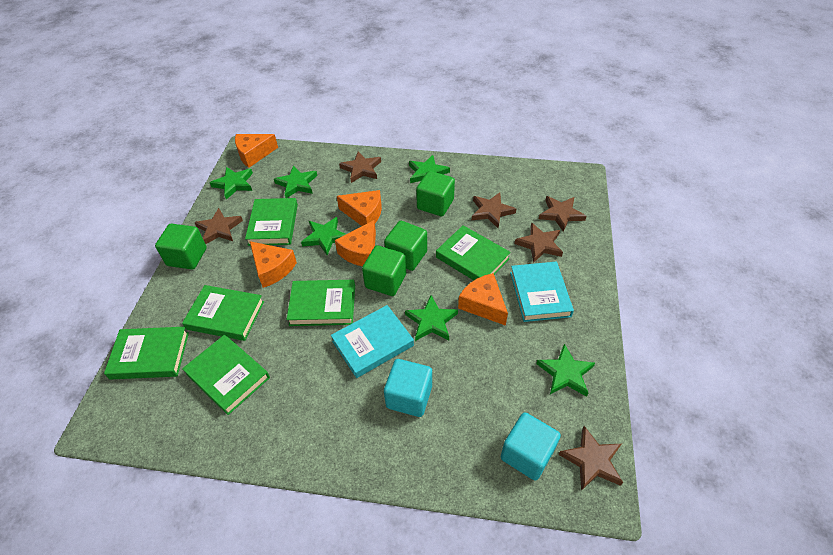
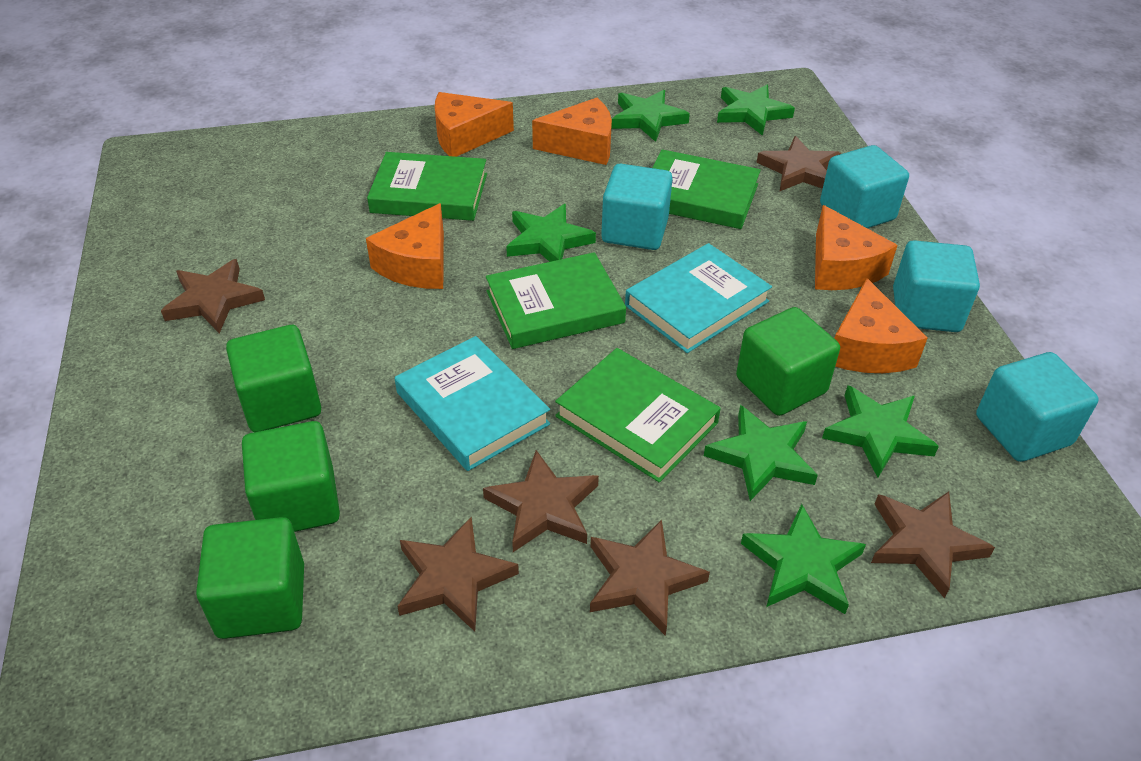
green book: 6 -> 4
turquoise cube: 2 -> 4

